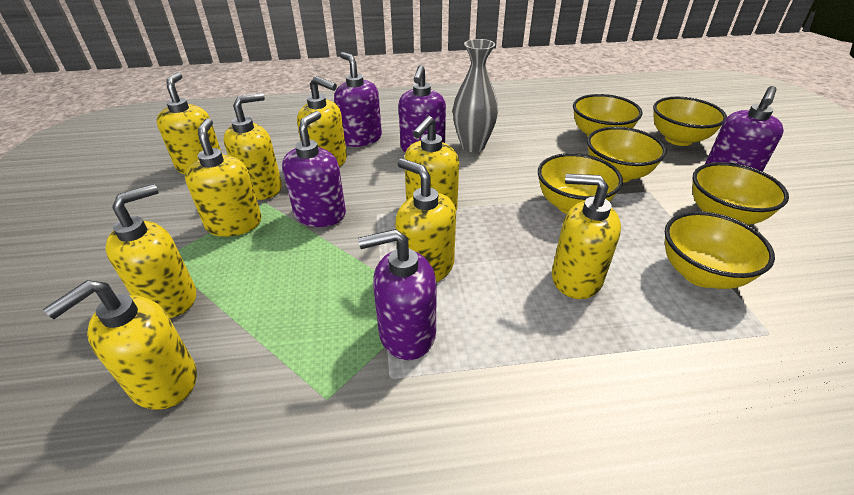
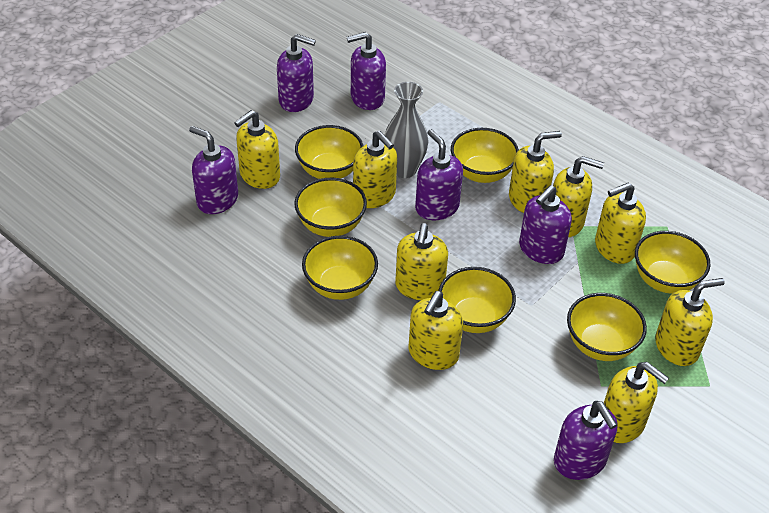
purple soap dispenser: 5 -> 6
yellow bowl: 6 -> 7

